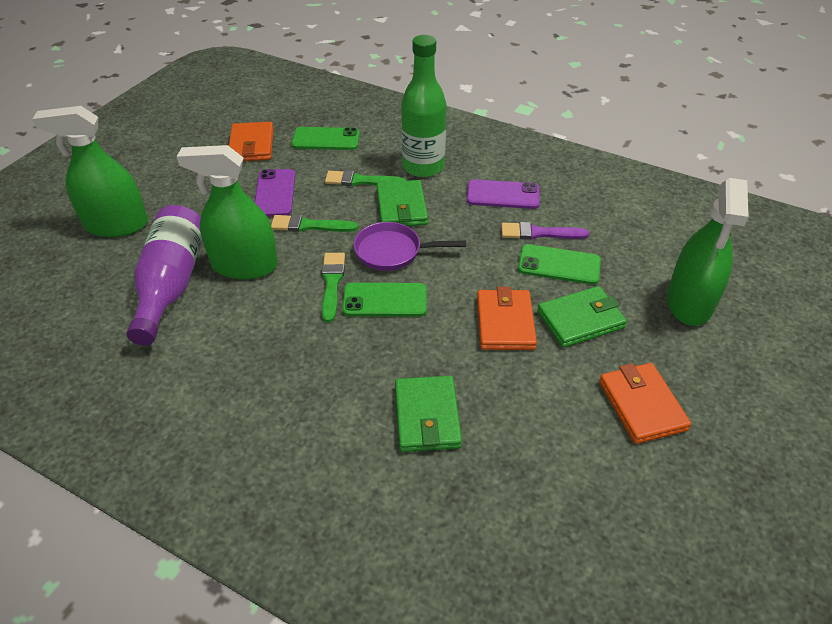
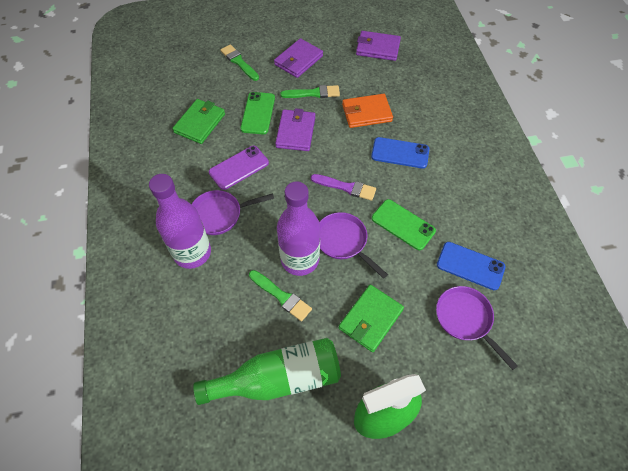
blue phone: 0 -> 2
green phone: 3 -> 2
green spray bottle: 3 -> 1
green wallet: 3 -> 2
orange wallet: 3 -> 1
purple bottle: 1 -> 2
purple pan: 1 -> 3
purple phone: 2 -> 1
purple wallet: 0 -> 3

